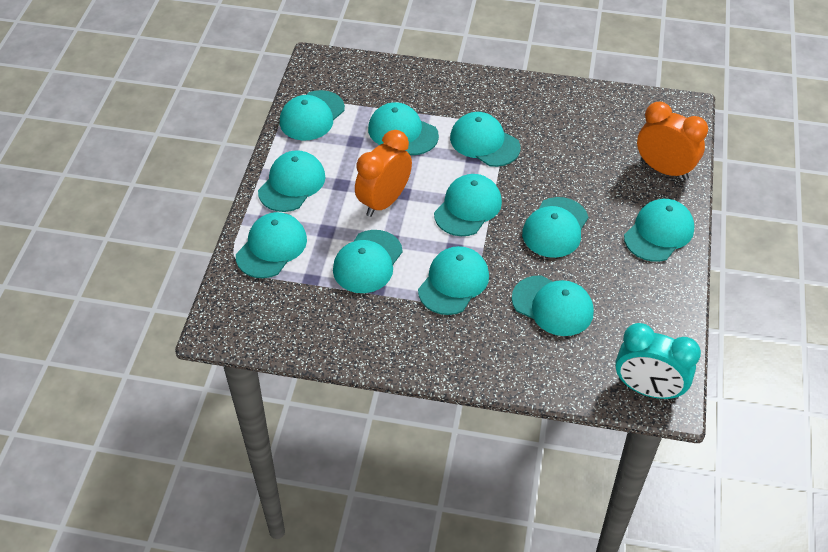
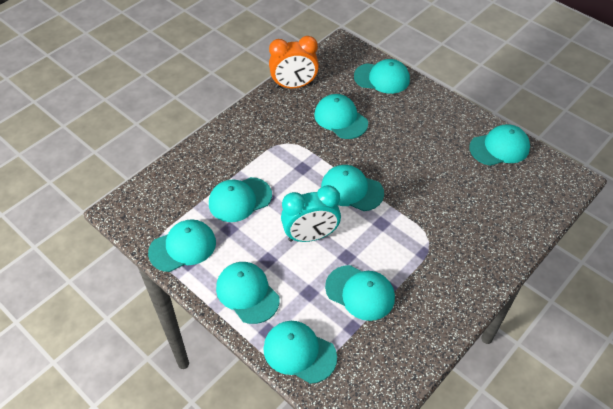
orange clock: 2 -> 1
turquoise cap: 11 -> 9

